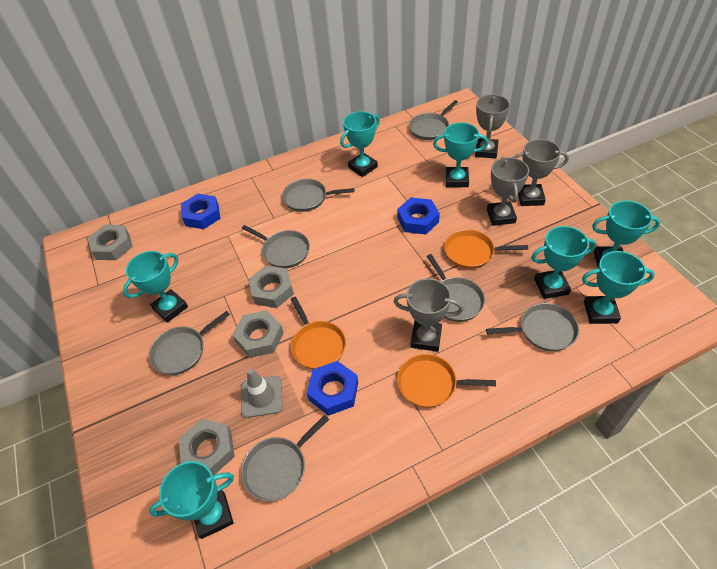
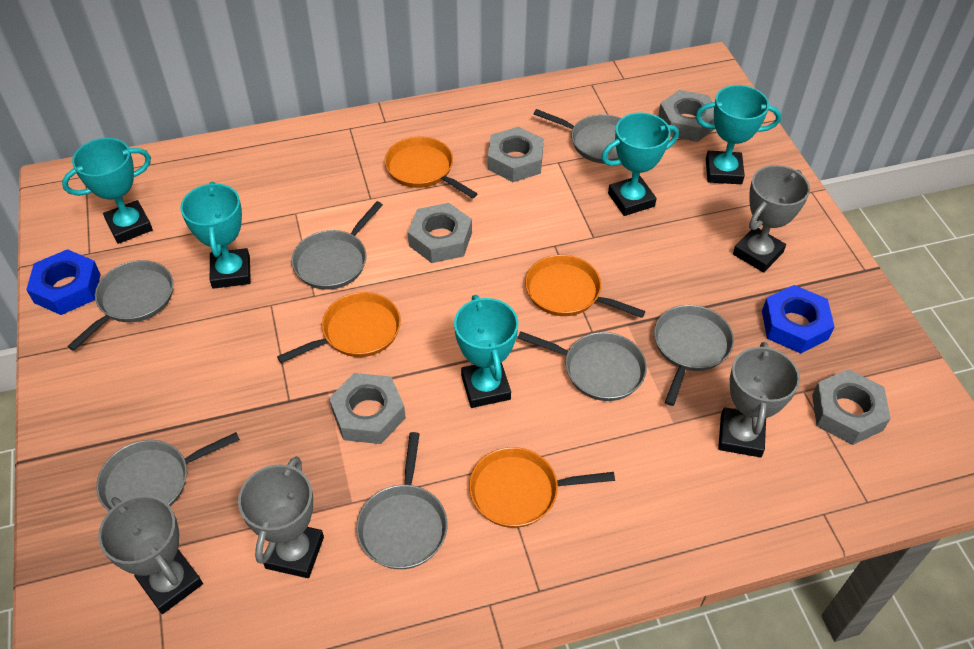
blue nut: 3 -> 2
grey nut: 4 -> 5
grey traffic cone: 1 -> 0
orange pan: 3 -> 4
turquoise trophy: 7 -> 5

